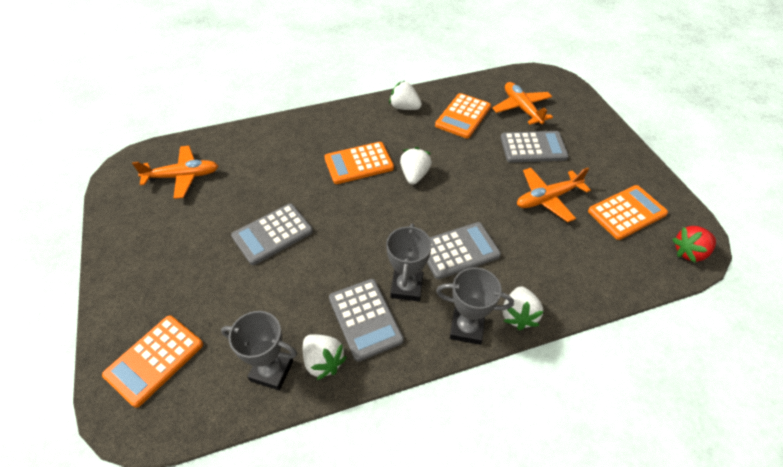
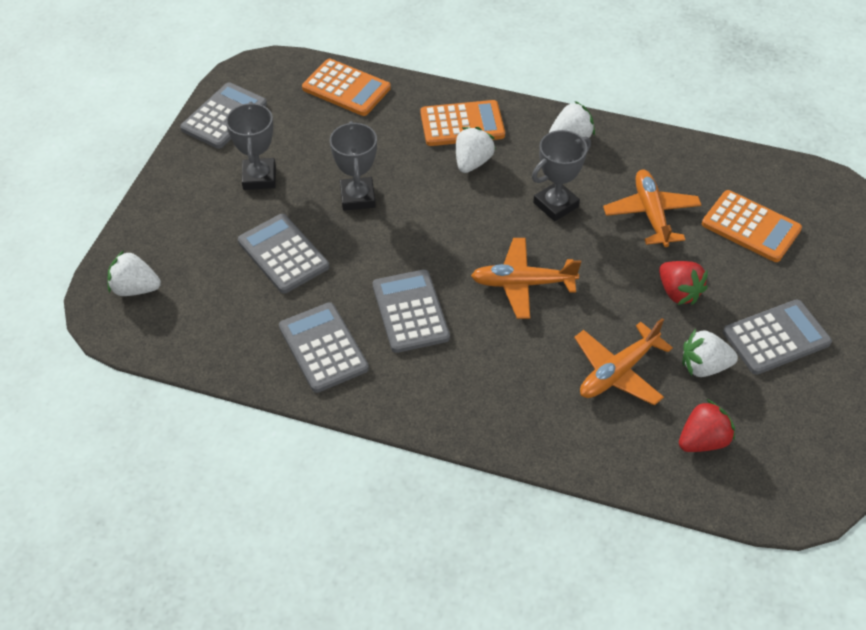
grey calculator: 4 -> 5
orange calculator: 4 -> 3
red strawberry: 1 -> 2

